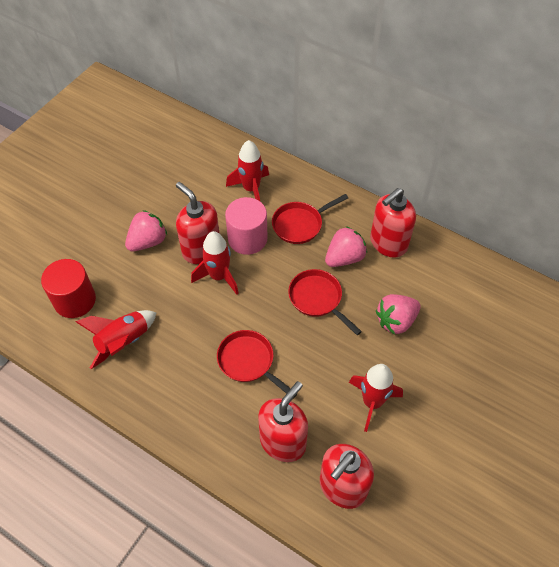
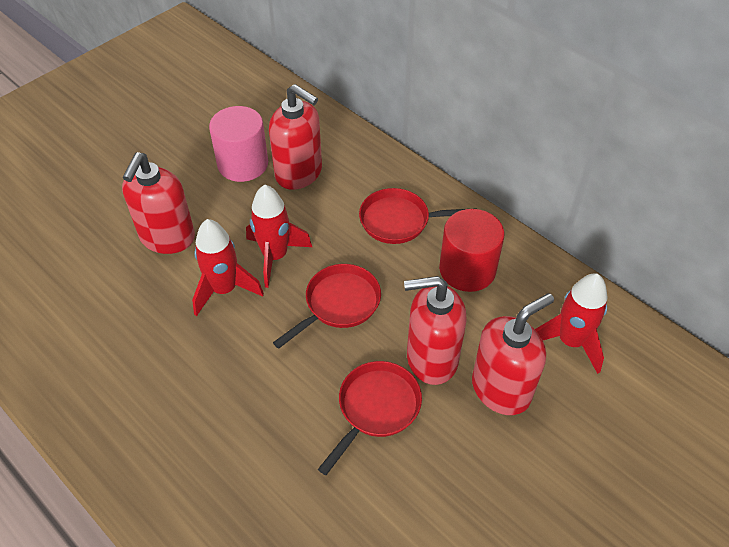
pink strawberry: 3 -> 0
red rocket: 4 -> 3

